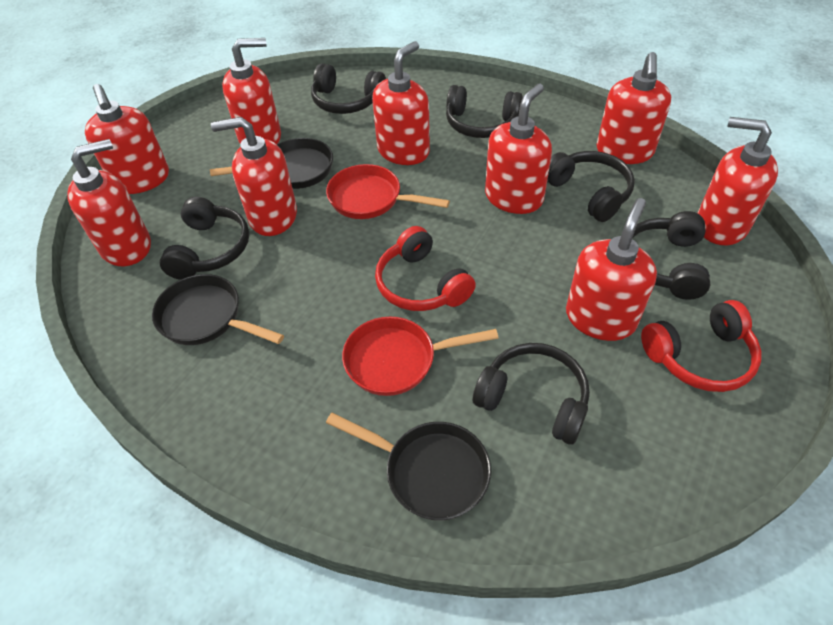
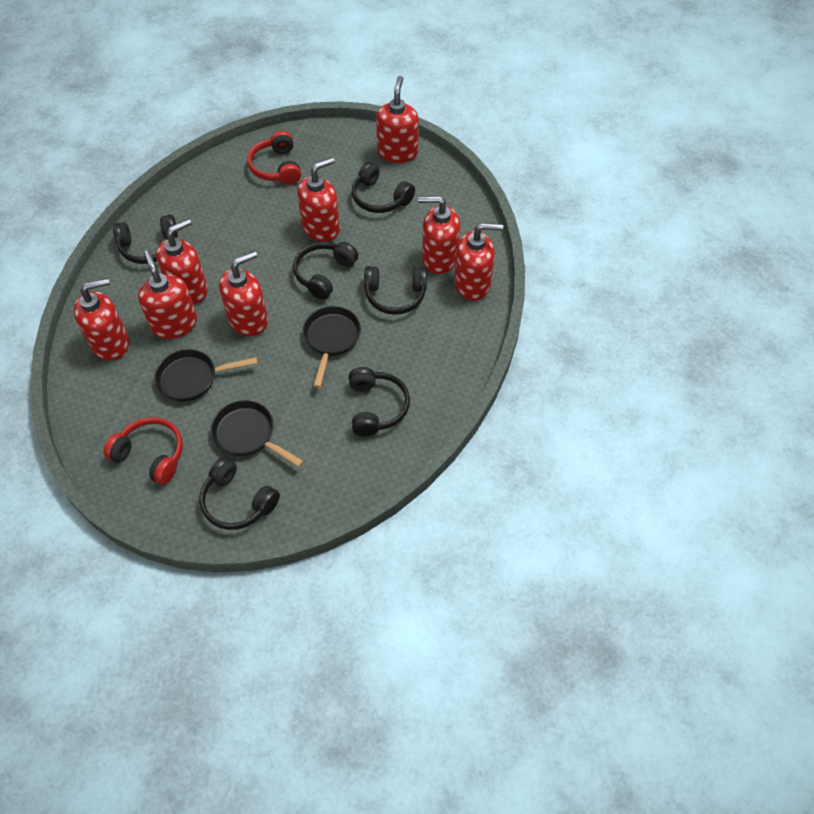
red pan: 2 -> 0
red soap dispenser: 9 -> 8

